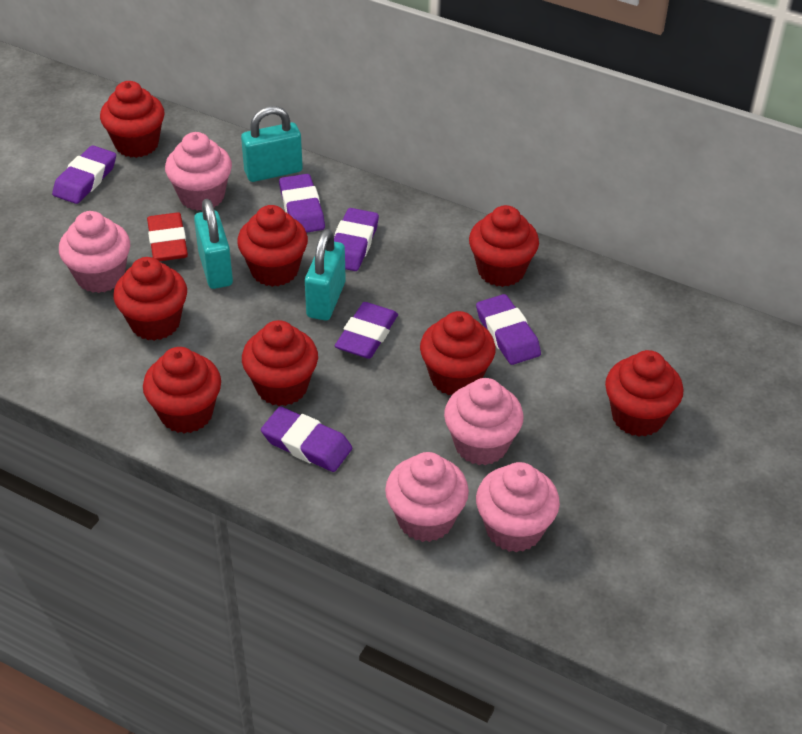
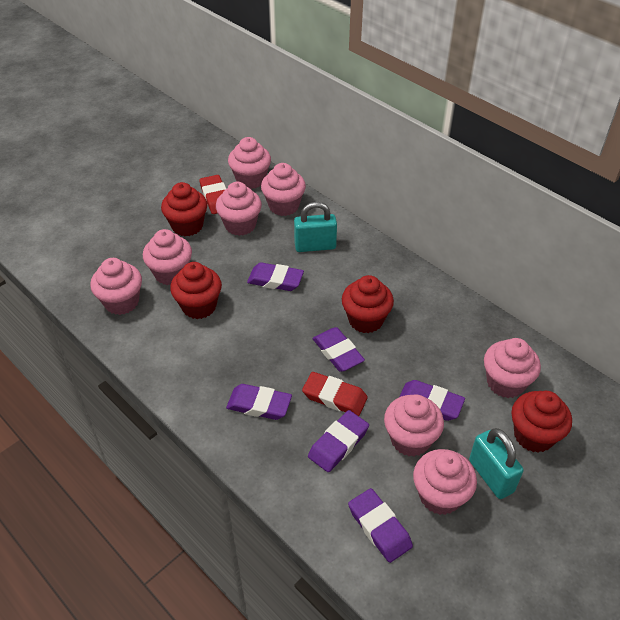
pink cupcake: 5 -> 8
red cupcake: 8 -> 4
red eraser: 1 -> 2
turquoise padlock: 3 -> 2

